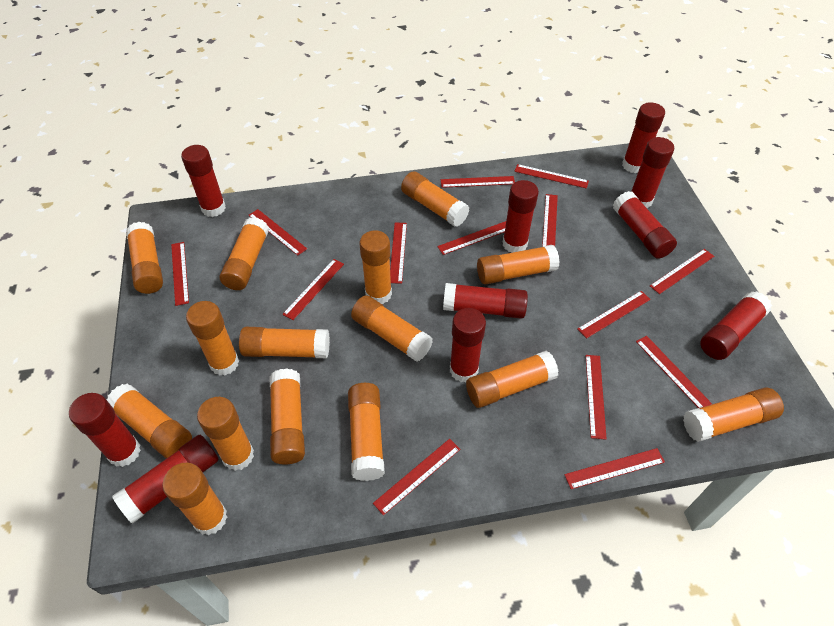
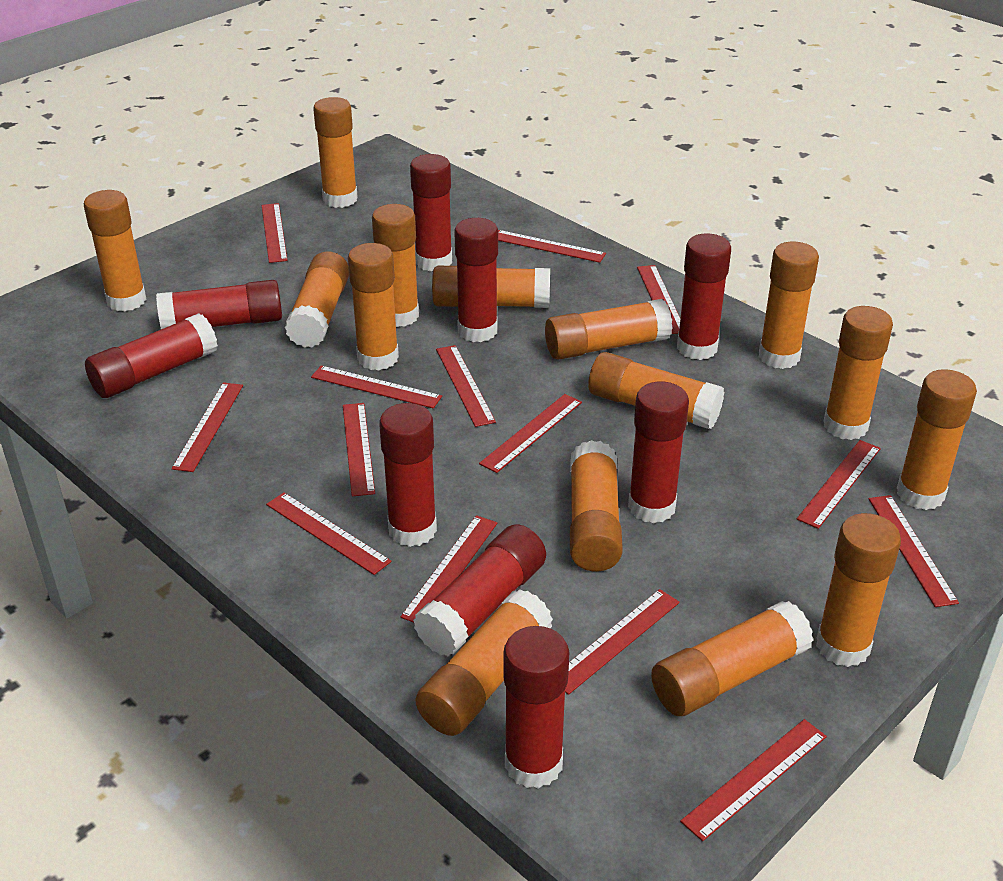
red glue stick: 10 -> 9

